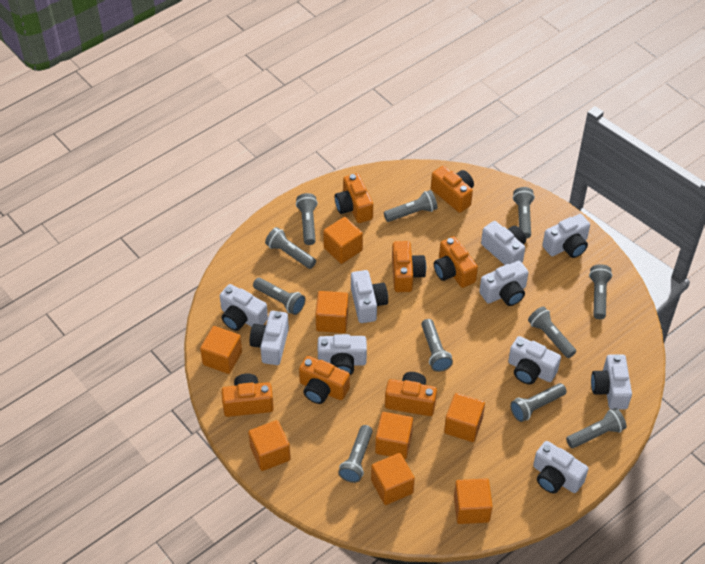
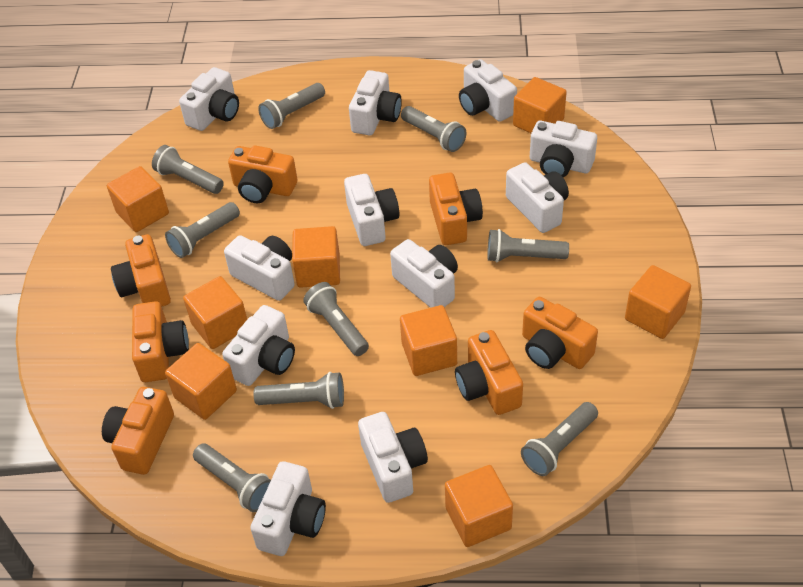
grey flashlight: 11 -> 9
white camera: 10 -> 11

